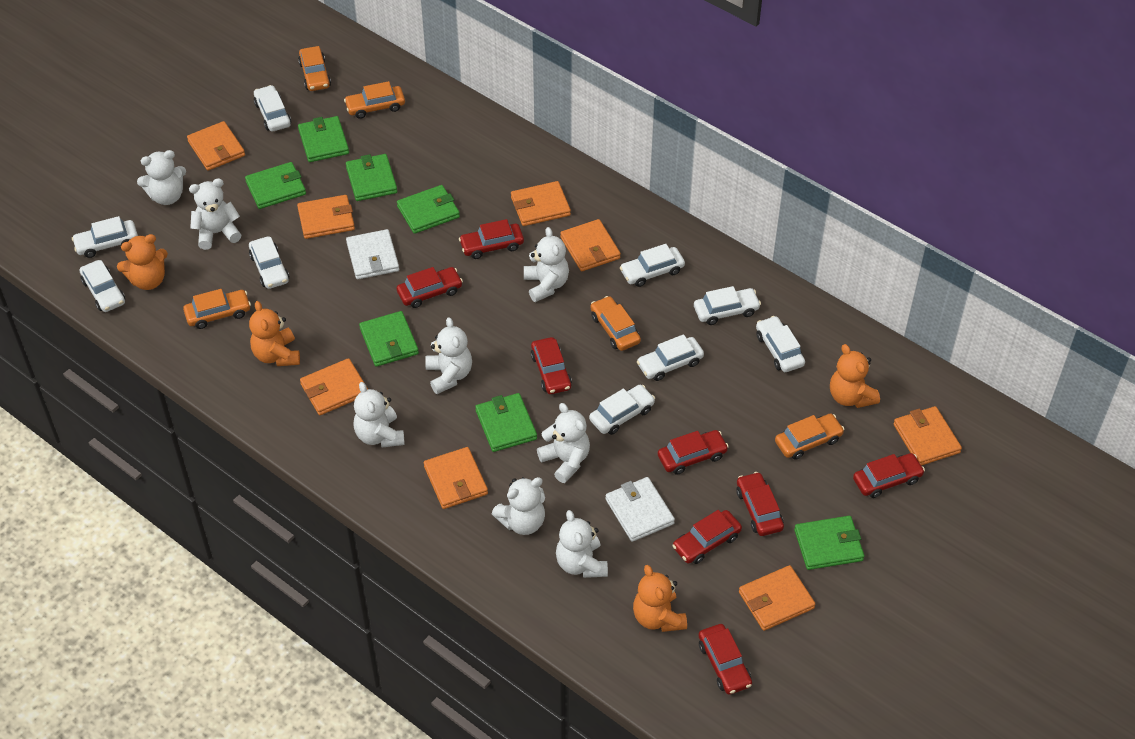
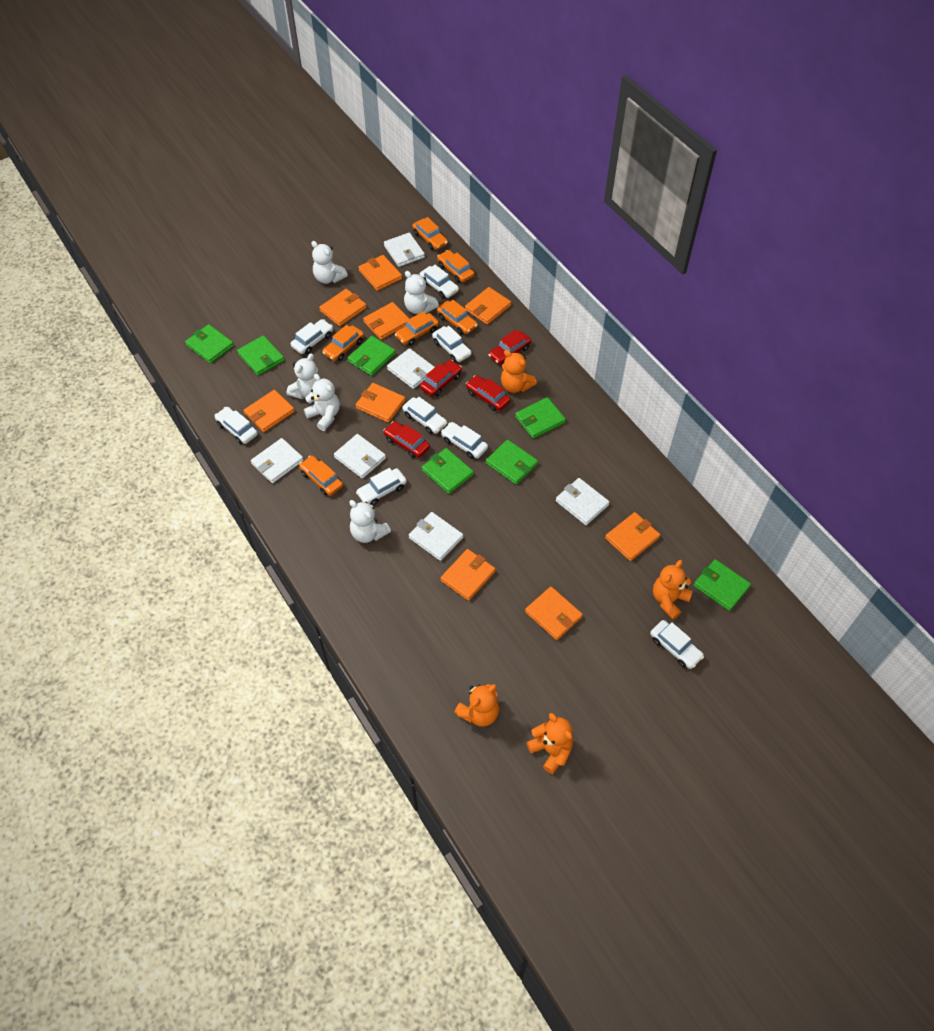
orange car: 5 -> 6
orange wallet: 8 -> 9
red car: 8 -> 4
white car: 9 -> 8
white teddy bear: 8 -> 5
white wallet: 2 -> 6

